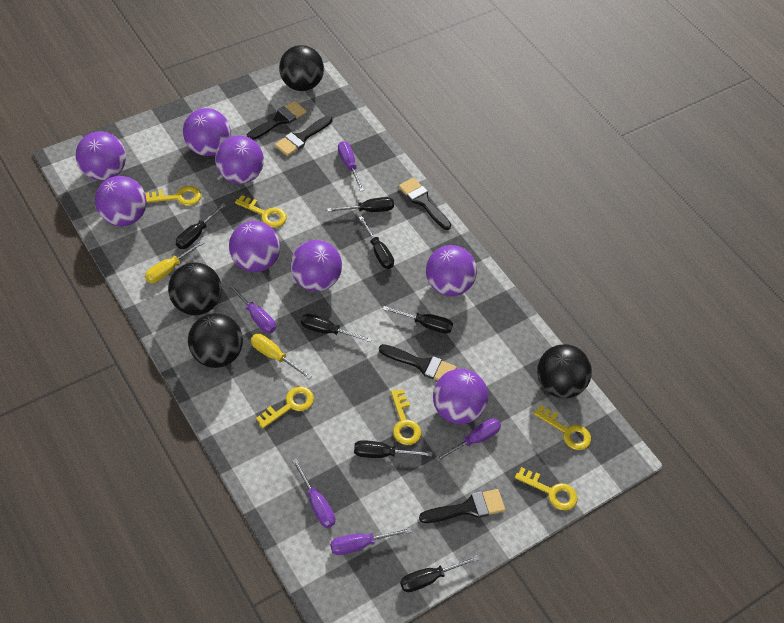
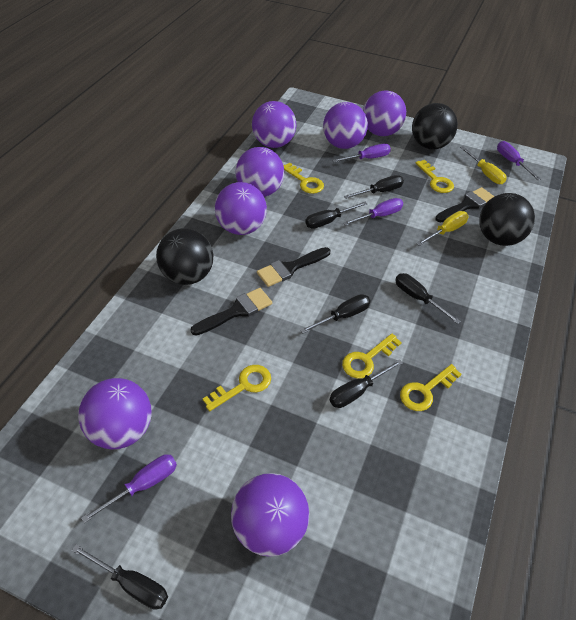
black ball: 4 -> 3
black brush: 5 -> 3
black screwdriver: 7 -> 6
purple ball: 8 -> 7
purple screwdriver: 5 -> 4
yellow key: 6 -> 5

